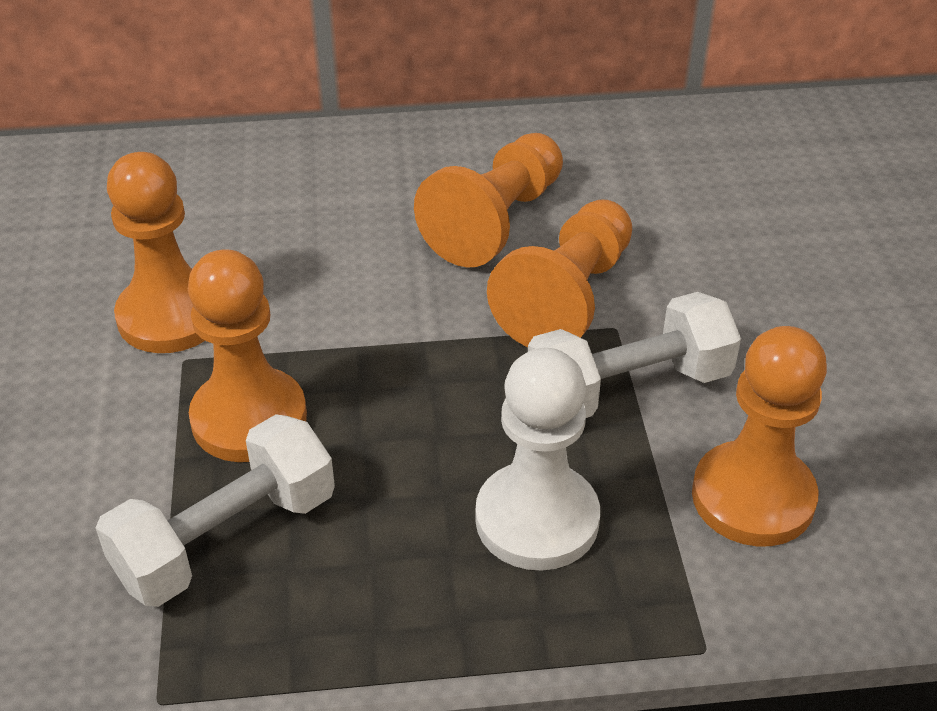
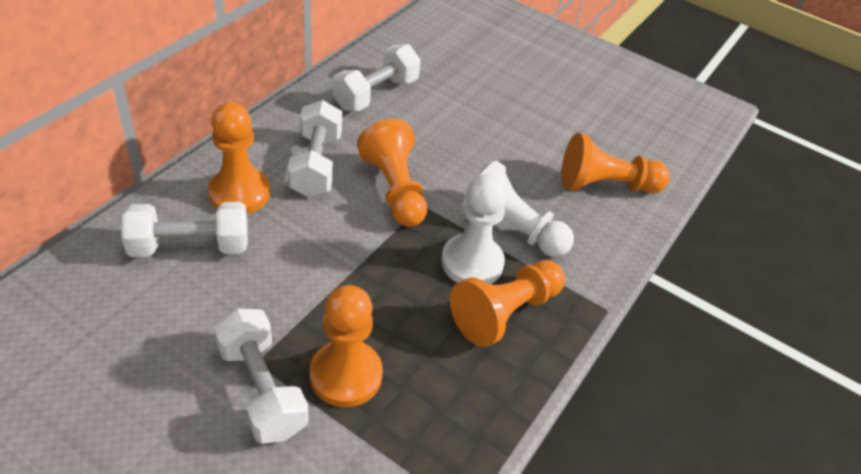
white dumbbell: 2 -> 4
white pawn: 1 -> 2

